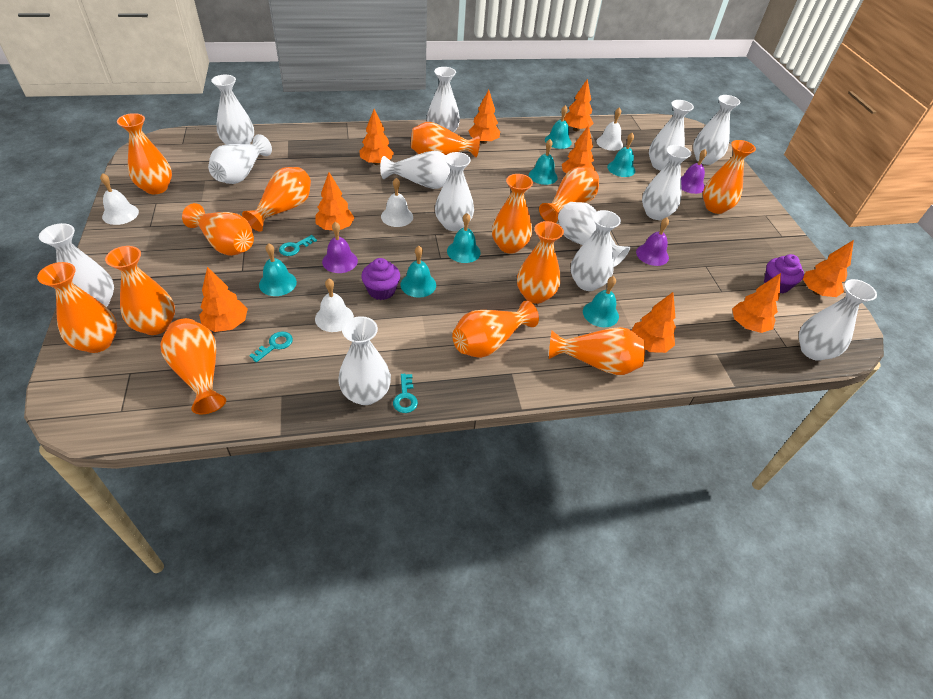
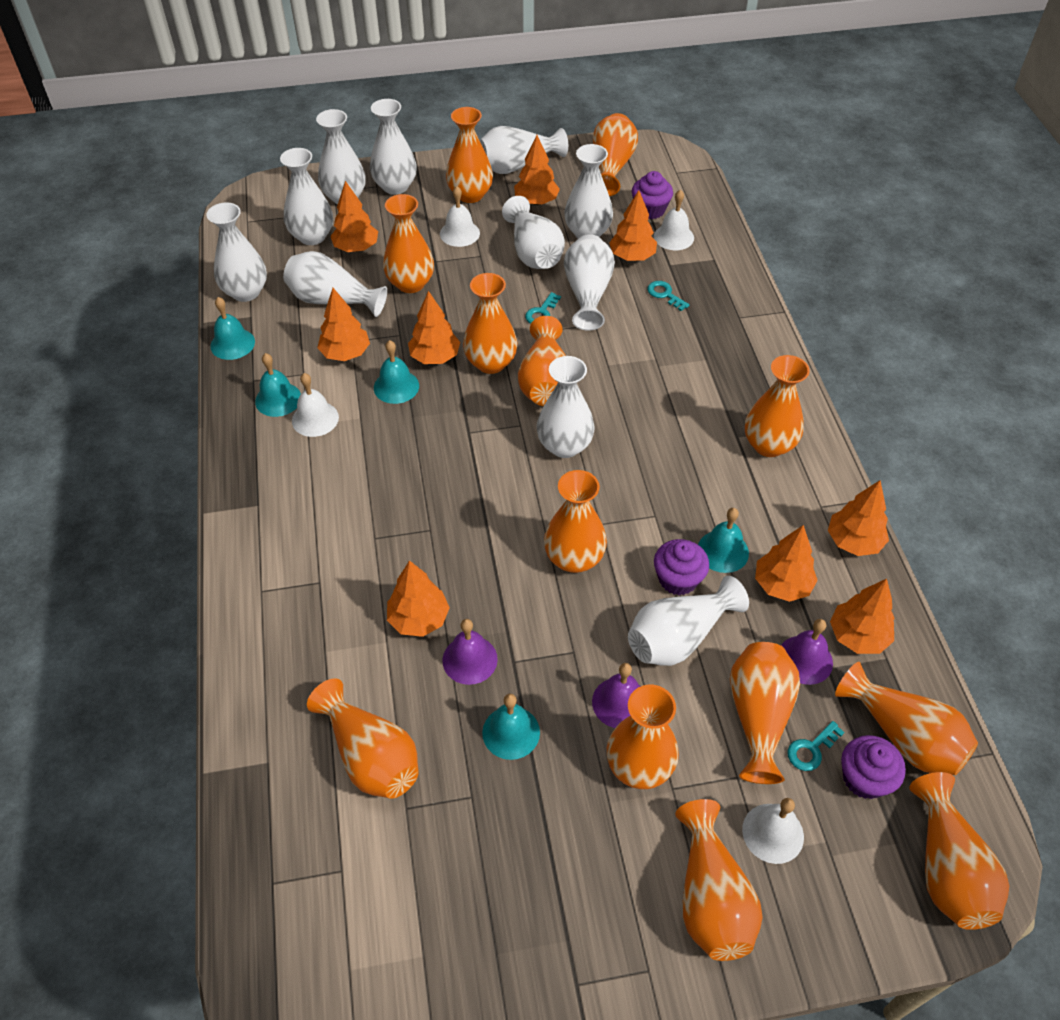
purple cupcake: 2 -> 3
turquoise bell: 7 -> 5
white vase: 13 -> 11

